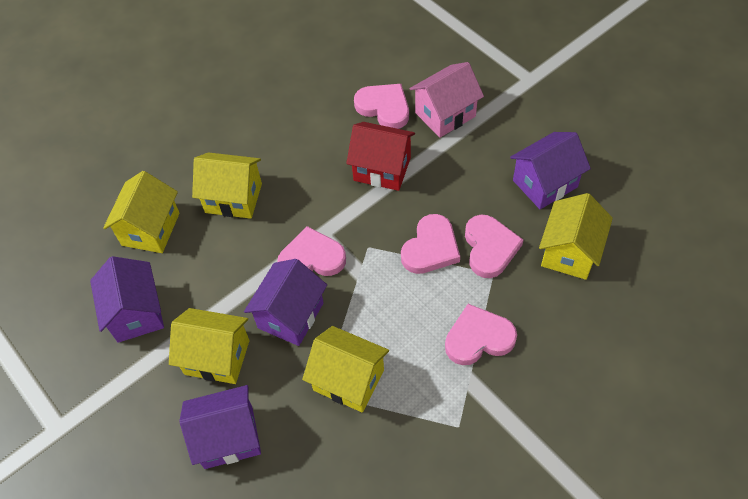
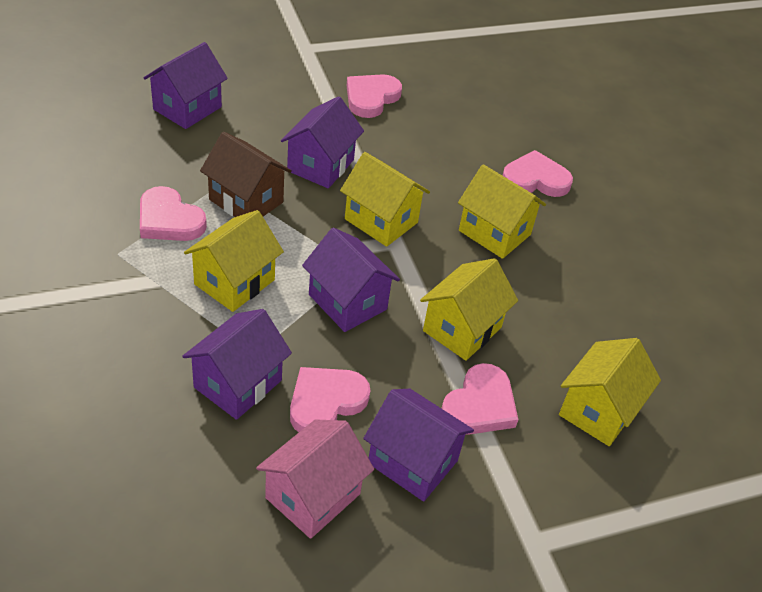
brown house: 0 -> 1
purple house: 4 -> 5
red house: 1 -> 0

